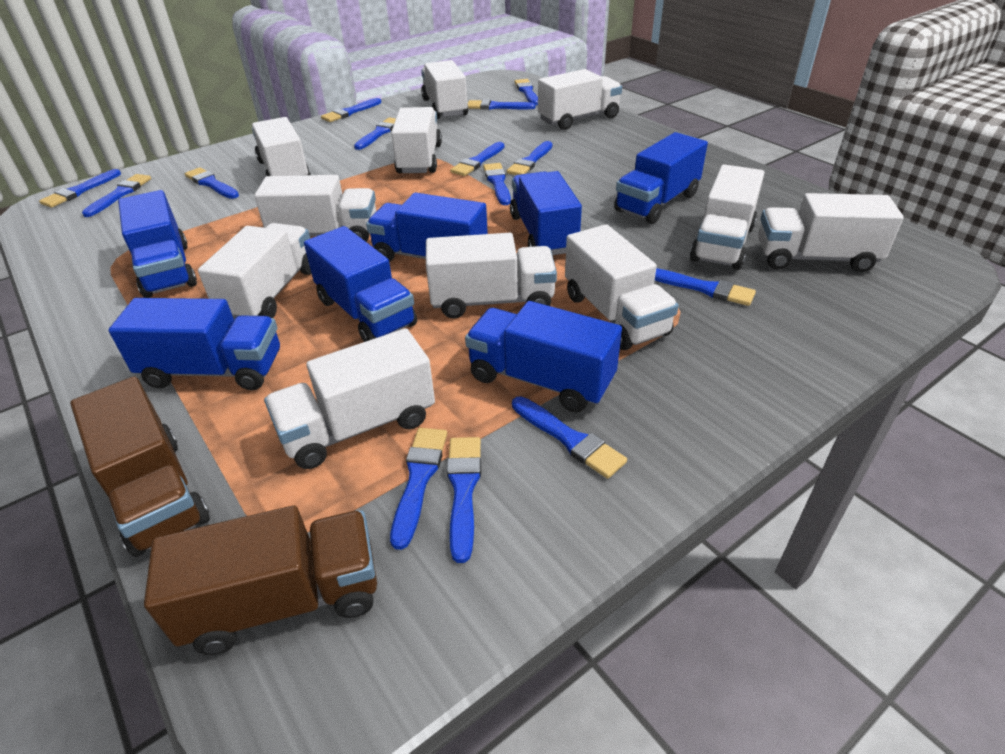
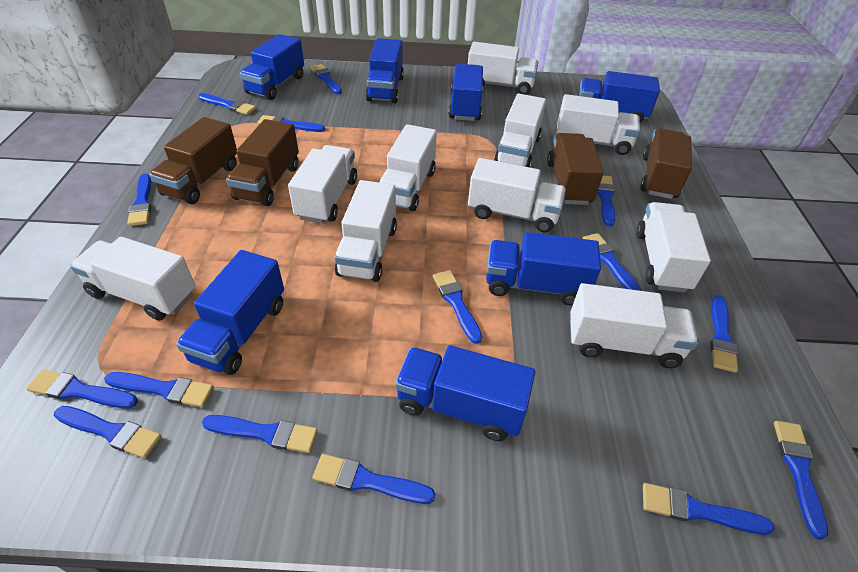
blue brush: 14 -> 15
brown truck: 2 -> 4
white truck: 11 -> 10

